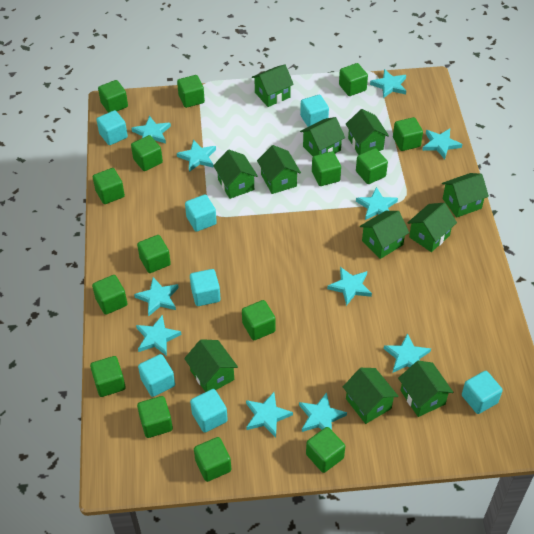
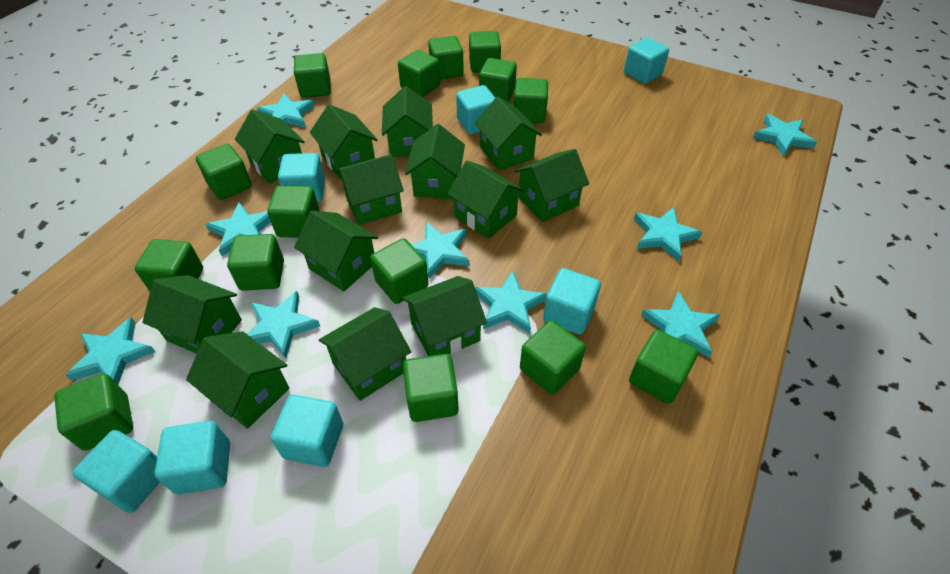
green house: 11 -> 13
turquoise star: 11 -> 9

